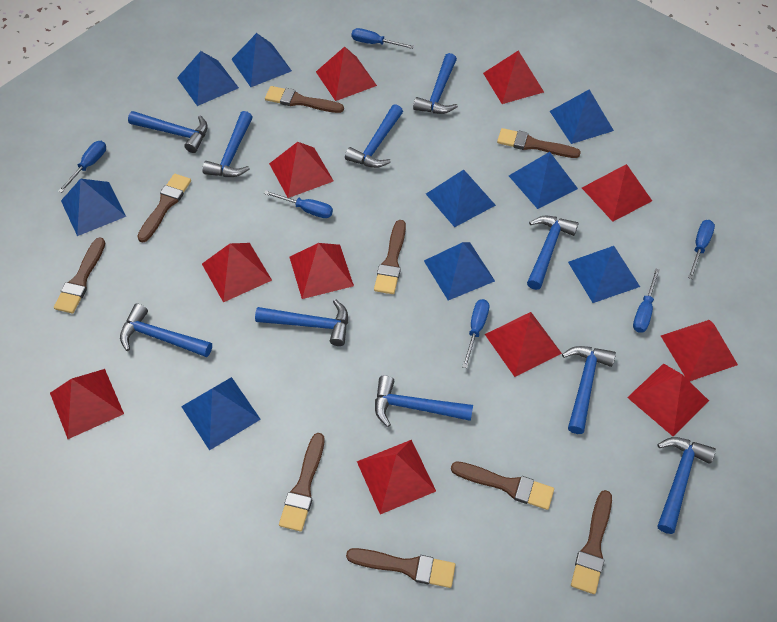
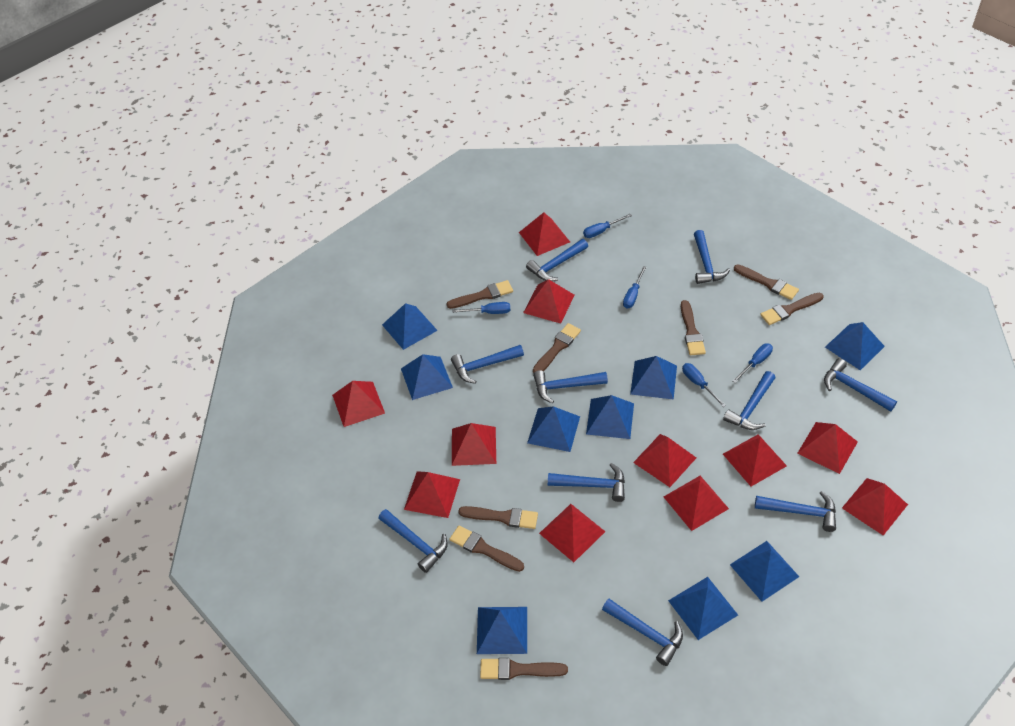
blue screwdriver: 6 -> 5
brown brush: 9 -> 8

